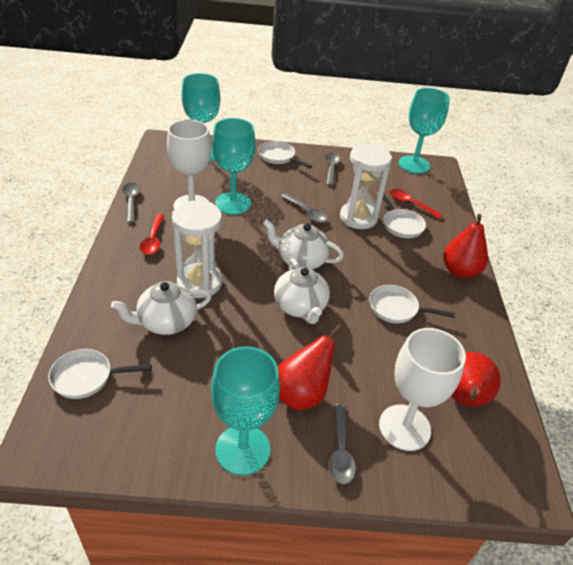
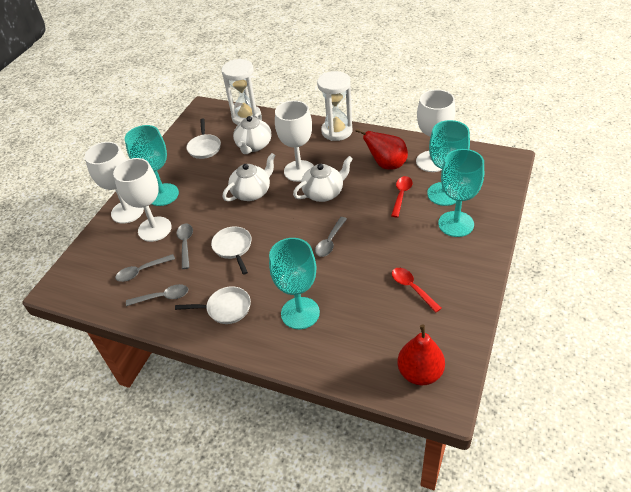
red pear: 3 -> 2
white goblet: 2 -> 4
white pan: 4 -> 3

